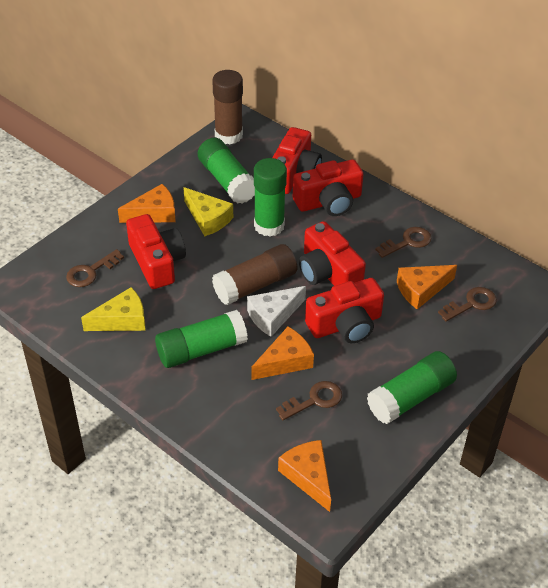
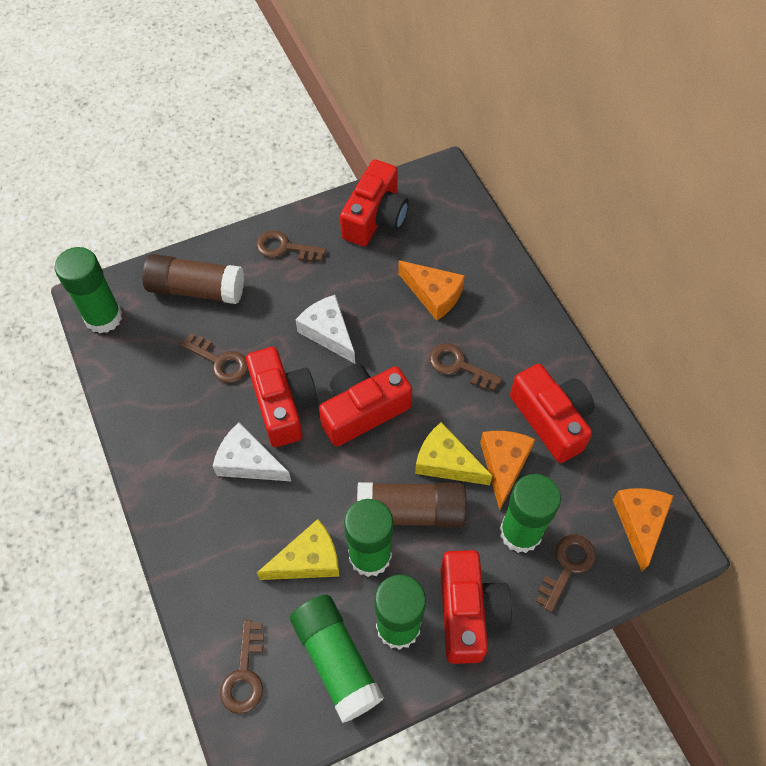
brown key: 4 -> 5
green glue stick: 4 -> 5
orange cheese: 4 -> 3
white cheese: 1 -> 2

